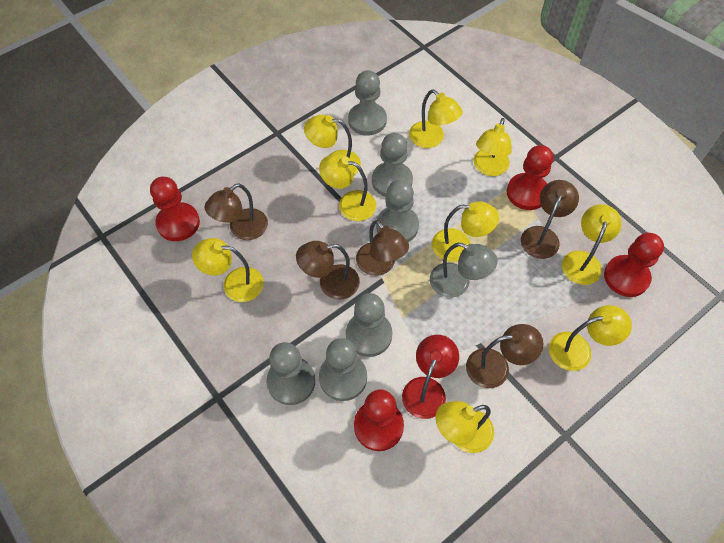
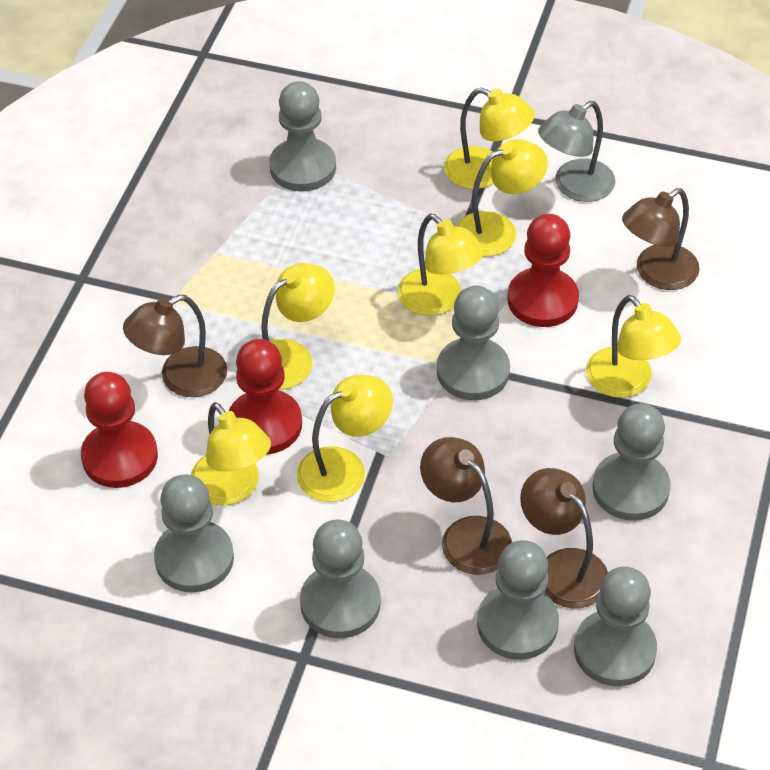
brown lamp: 5 -> 4
grey pawn: 6 -> 7
red lamp: 1 -> 0
red pawn: 4 -> 3
yellow lamp: 9 -> 7

